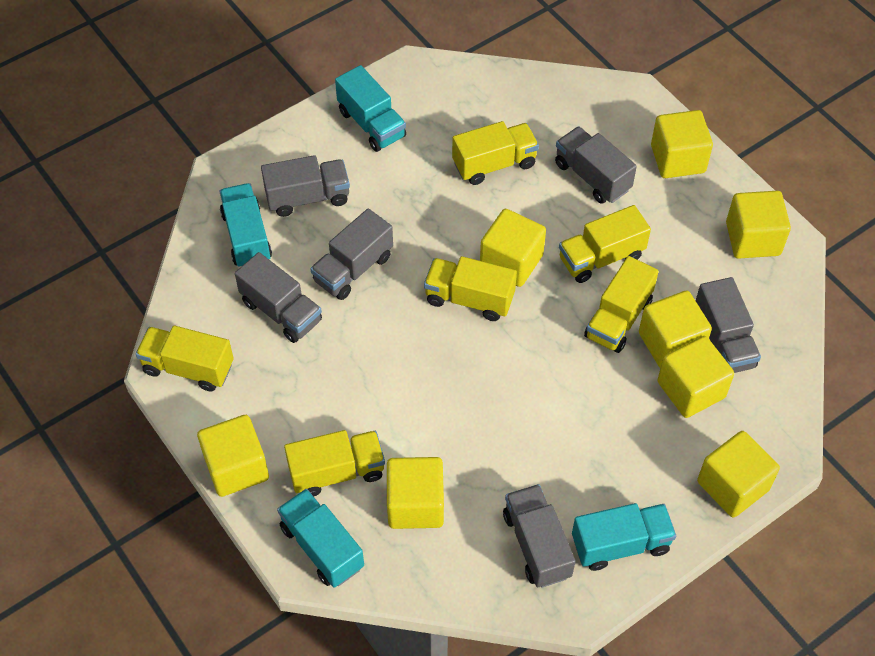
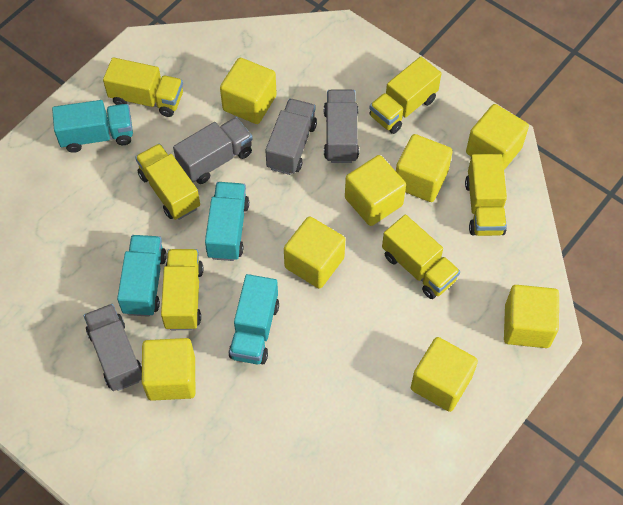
grey truck: 6 -> 4

